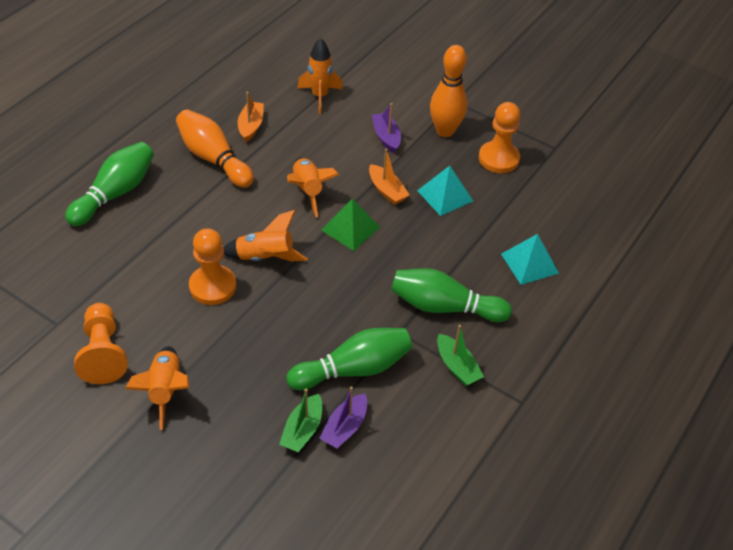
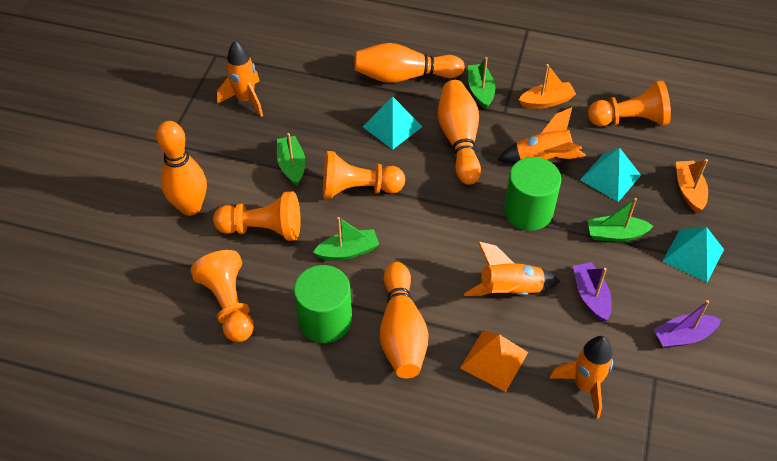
green boat: 2 -> 4
green bowling pin: 3 -> 0
green cylinder: 0 -> 2
green pyramid: 1 -> 0
orange bowling pin: 2 -> 4
orange pawn: 3 -> 4
orange pyramid: 0 -> 1
turquoise pyramid: 2 -> 3

